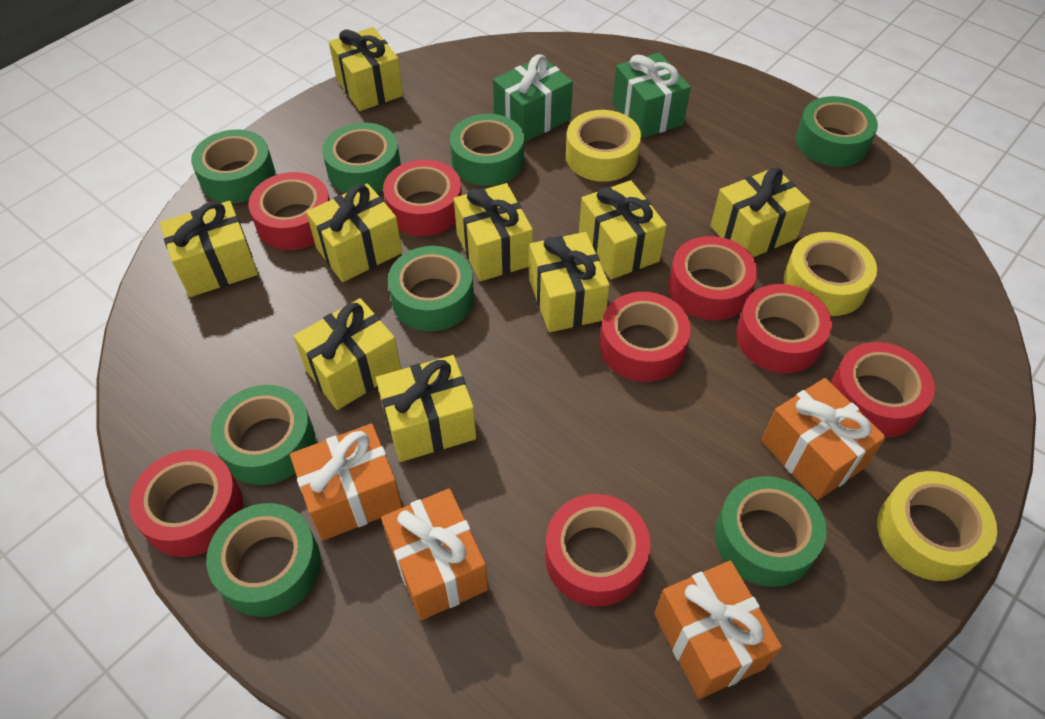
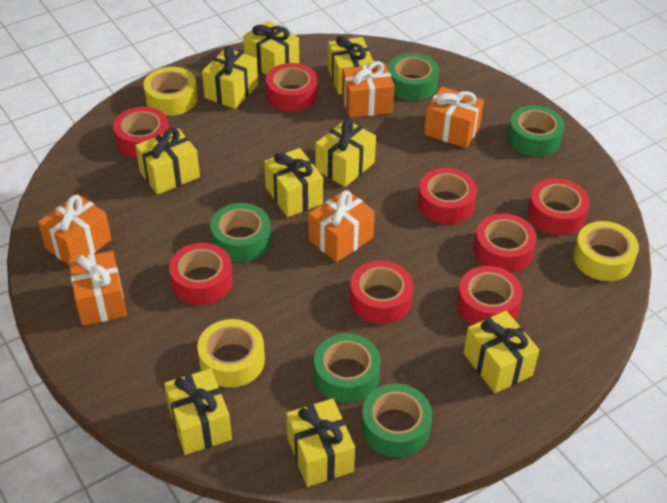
green gift: 2 -> 0
green tape: 8 -> 5
orange gift: 4 -> 5

